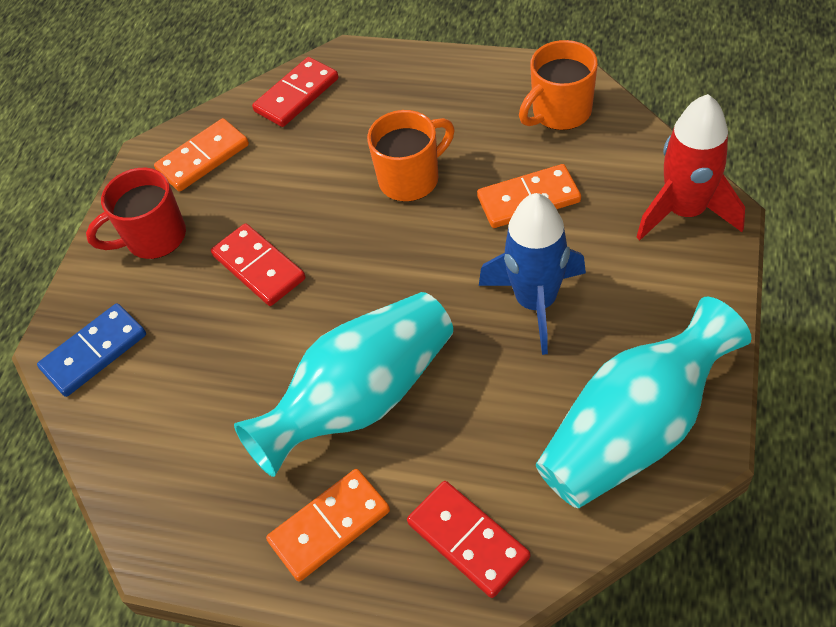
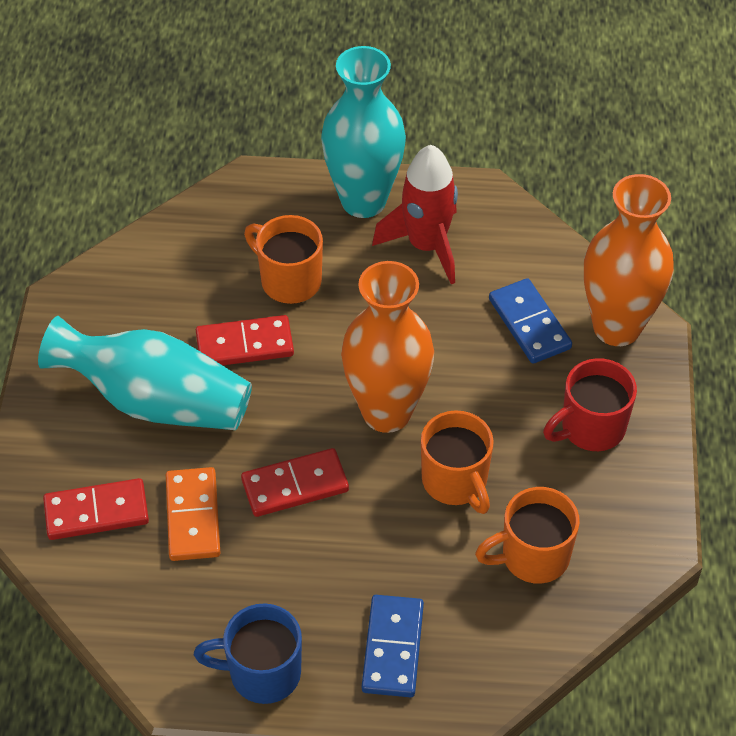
blue domino: 1 -> 2
blue mug: 0 -> 1
blue rocket: 1 -> 0
orange domino: 3 -> 1
orange mug: 2 -> 3
orange vase: 0 -> 2

